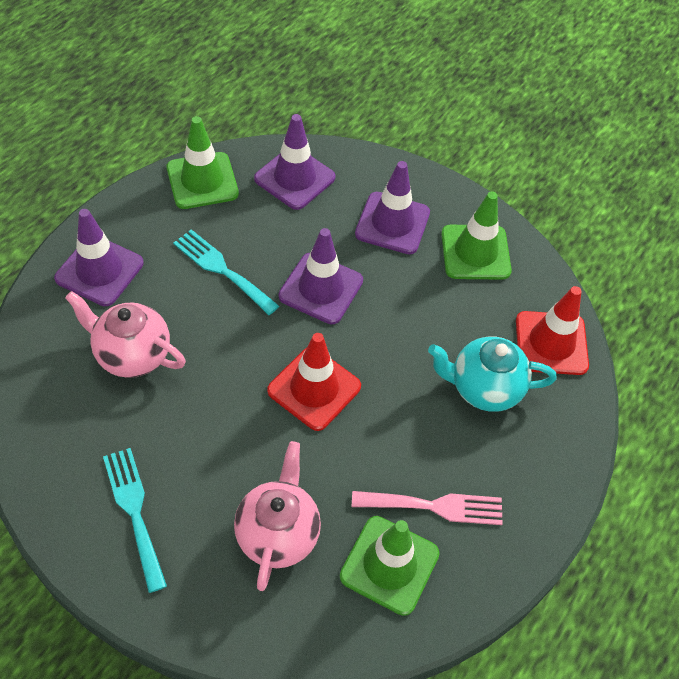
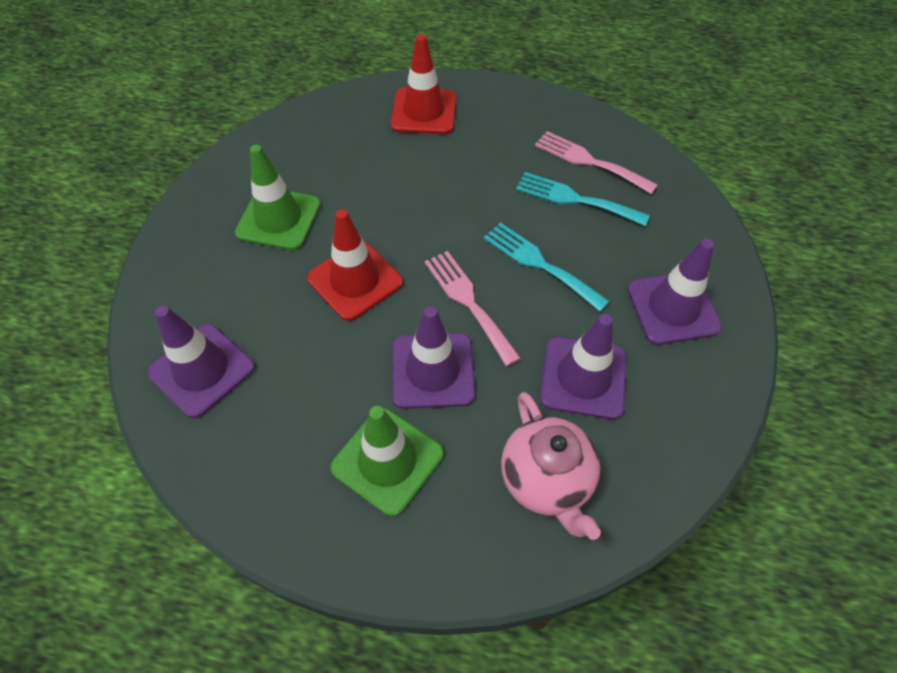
green traffic cone: 3 -> 2
pink fork: 1 -> 2
pink teapot: 2 -> 1
turquoise teapot: 1 -> 0

